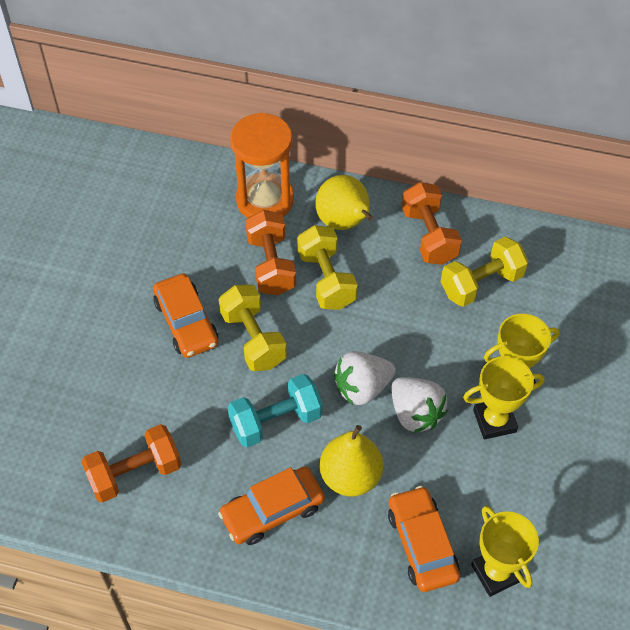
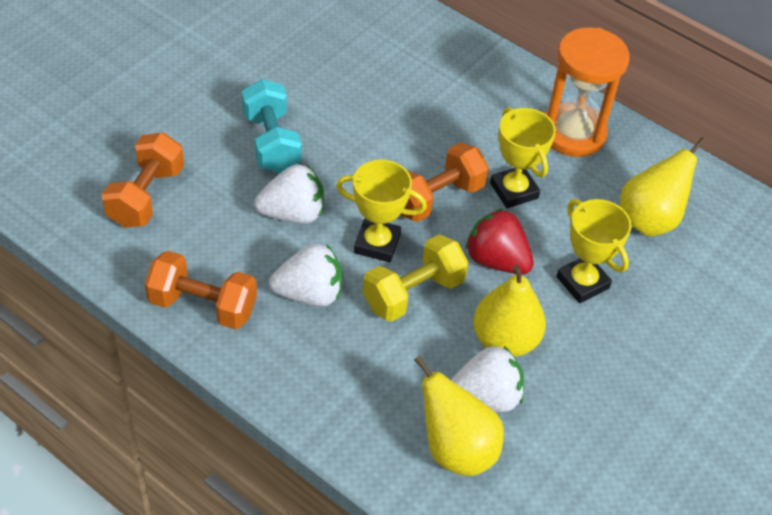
orange car: 3 -> 0
red strawberry: 0 -> 1
white strawberry: 2 -> 3
yellow dumbbell: 3 -> 1
yellow pear: 2 -> 3

